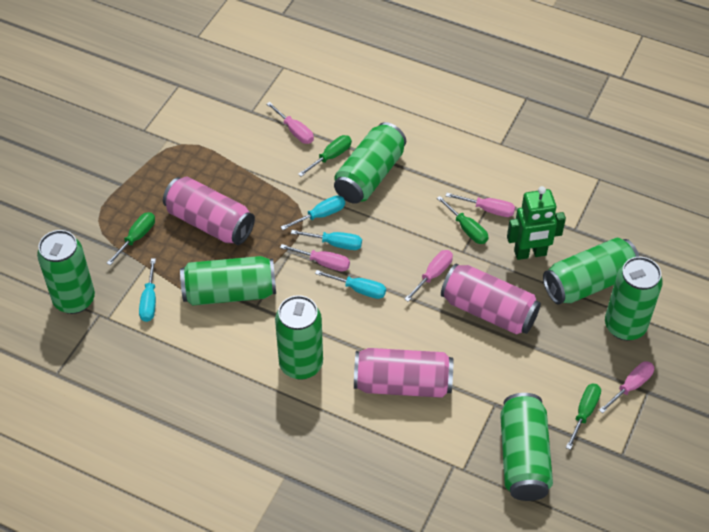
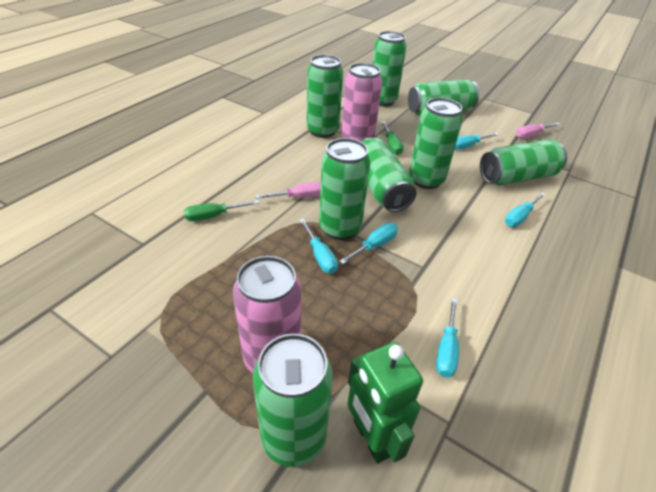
green can: 7 -> 8
green screwdriver: 4 -> 2
pink can: 3 -> 2
pink screwdriver: 5 -> 2
turquoise screwdriver: 4 -> 5

